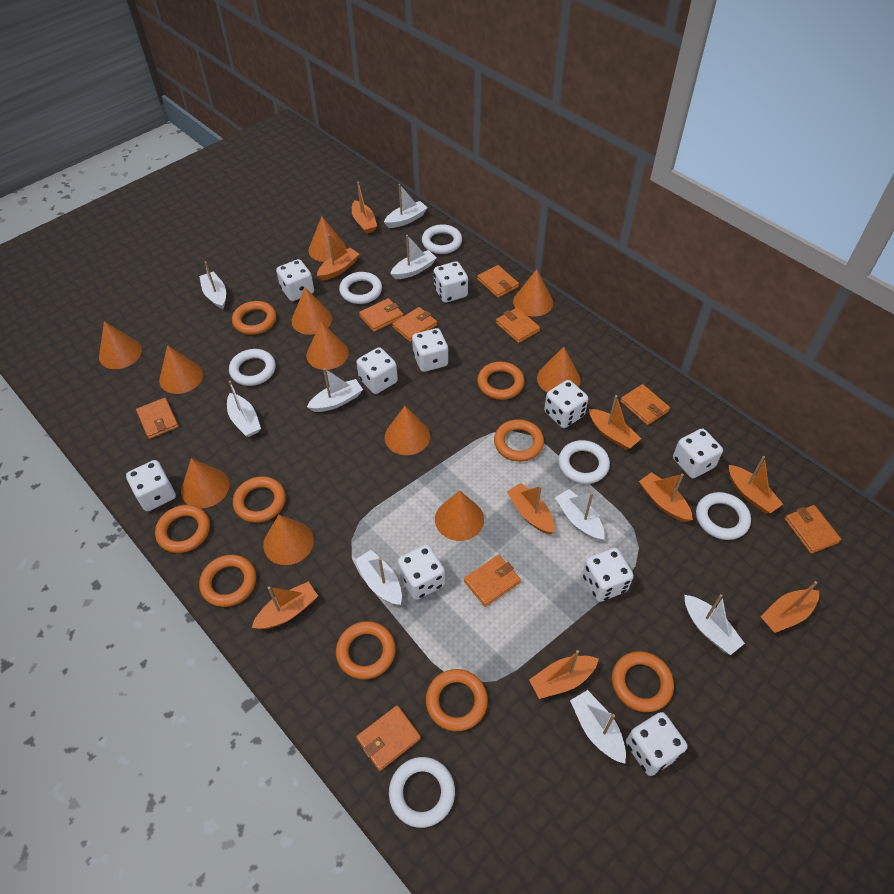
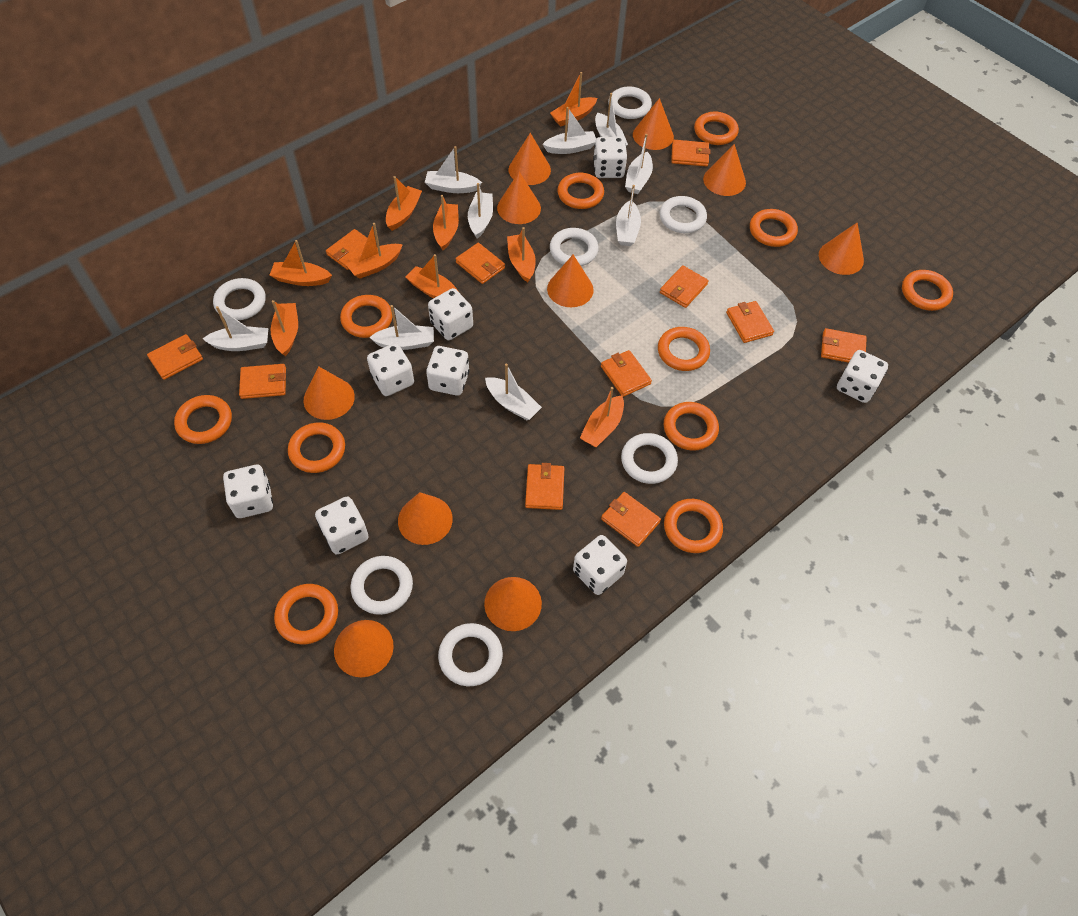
orange cone: 11 -> 10
orange ring: 9 -> 11
orange wallet: 9 -> 11
white dice: 10 -> 8
white ring: 6 -> 7

